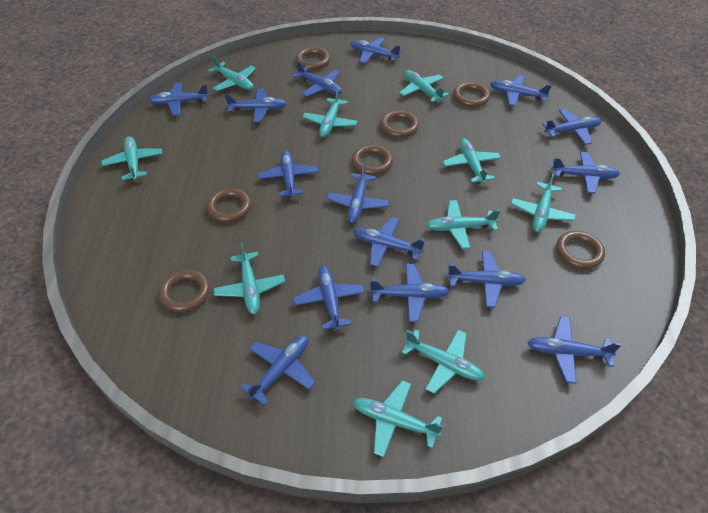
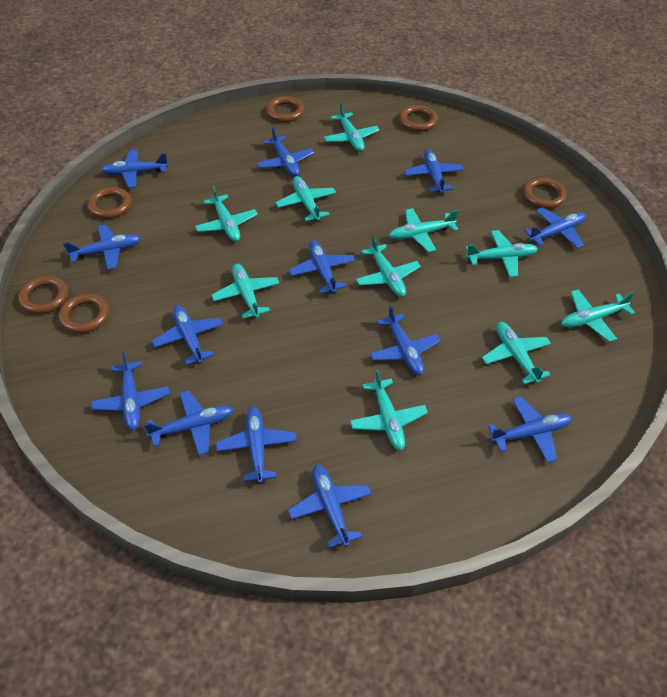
blue plane: 15 -> 13
brown ring: 7 -> 6

